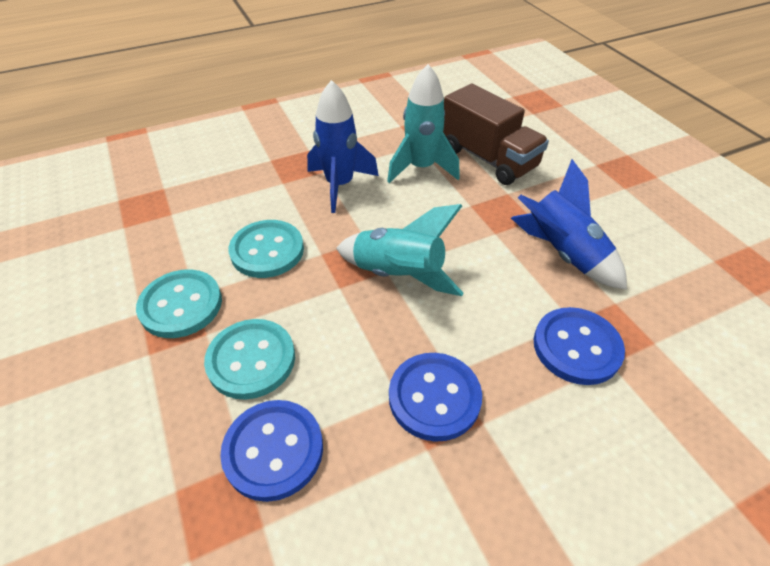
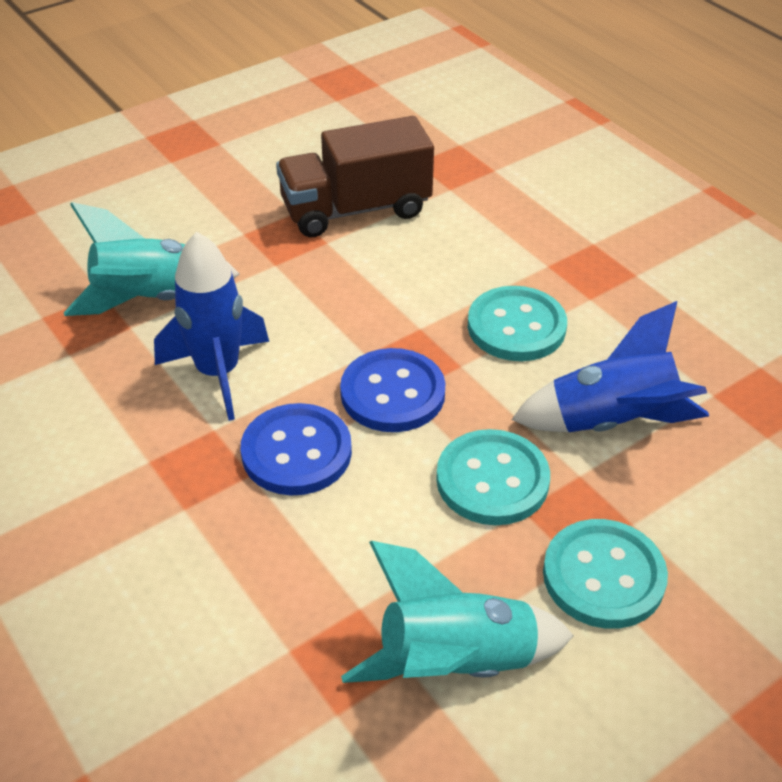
blue button: 3 -> 2

